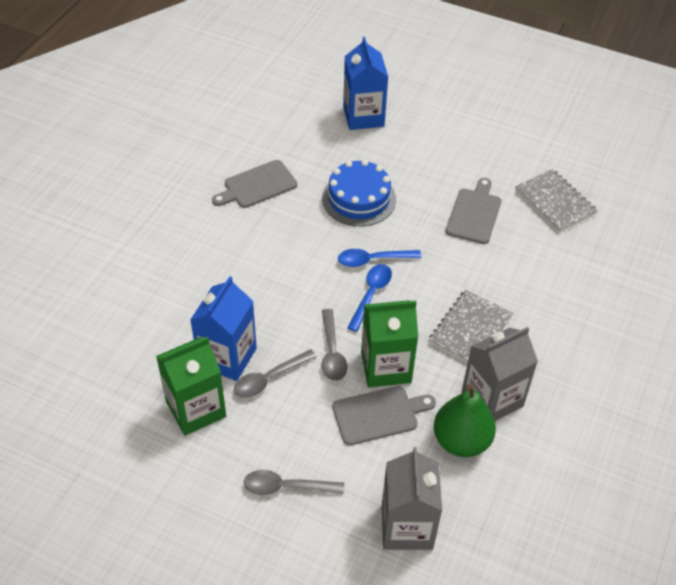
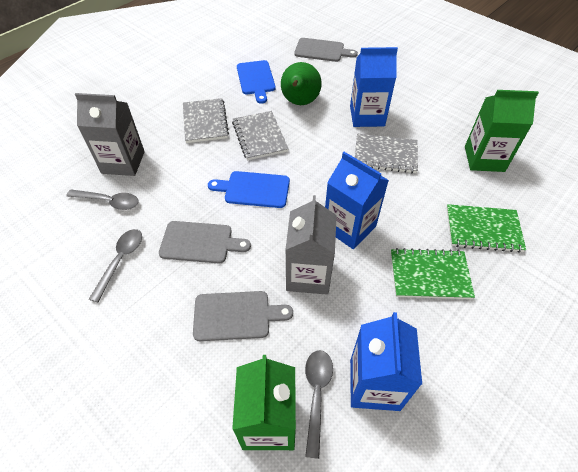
blue cake: 1 -> 0
blue carton: 2 -> 3
blue cutting board: 0 -> 2
blue spoon: 2 -> 0
green notebook: 0 -> 2
grey notebook: 2 -> 3

